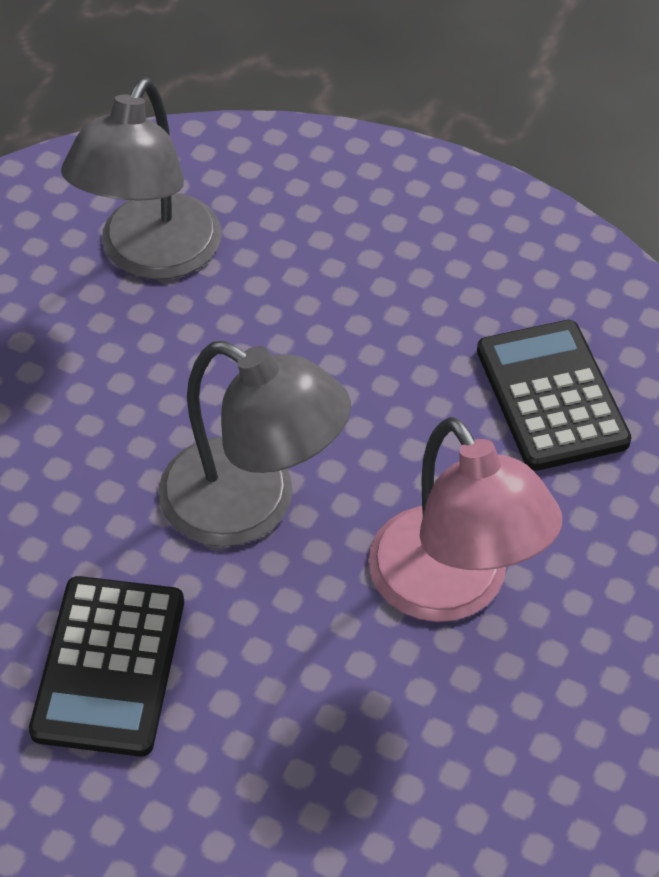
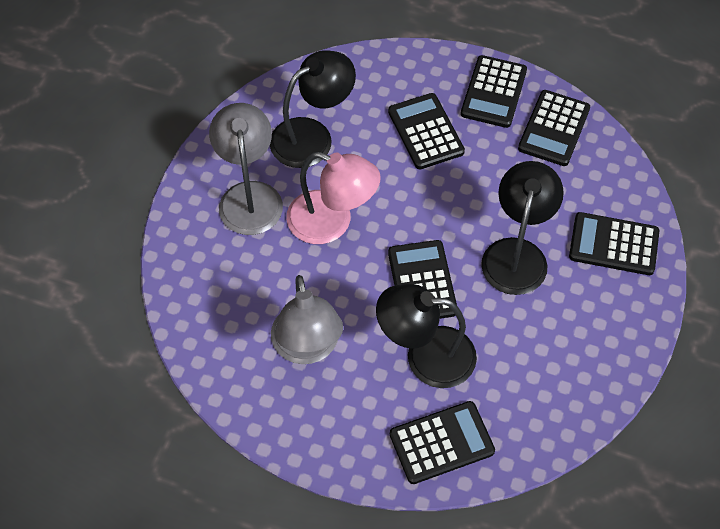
black calculator: 2 -> 6
black lamp: 0 -> 3

